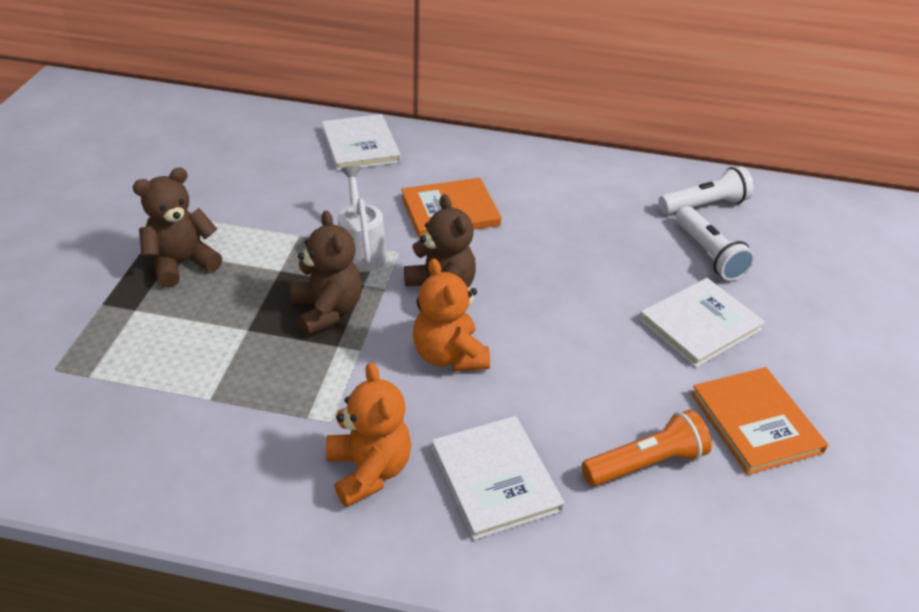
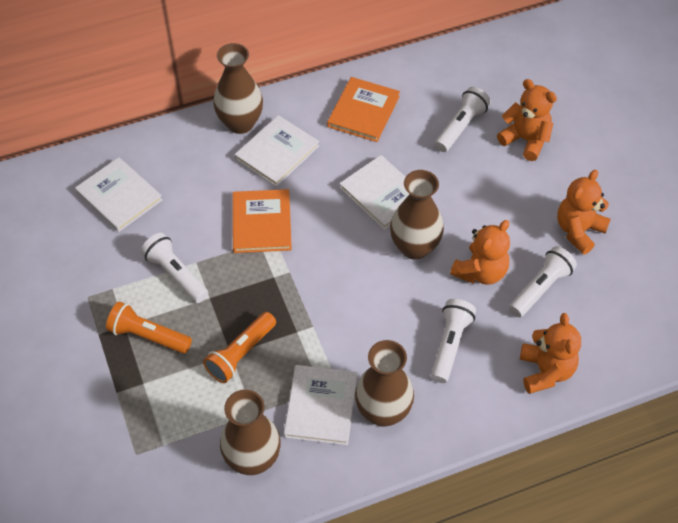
brown teddy bear: 3 -> 0
brown vase: 0 -> 4
orange flashlight: 1 -> 2
orange teddy bear: 2 -> 4
white book: 3 -> 4
white flashlight: 2 -> 4
white watering can: 1 -> 0

